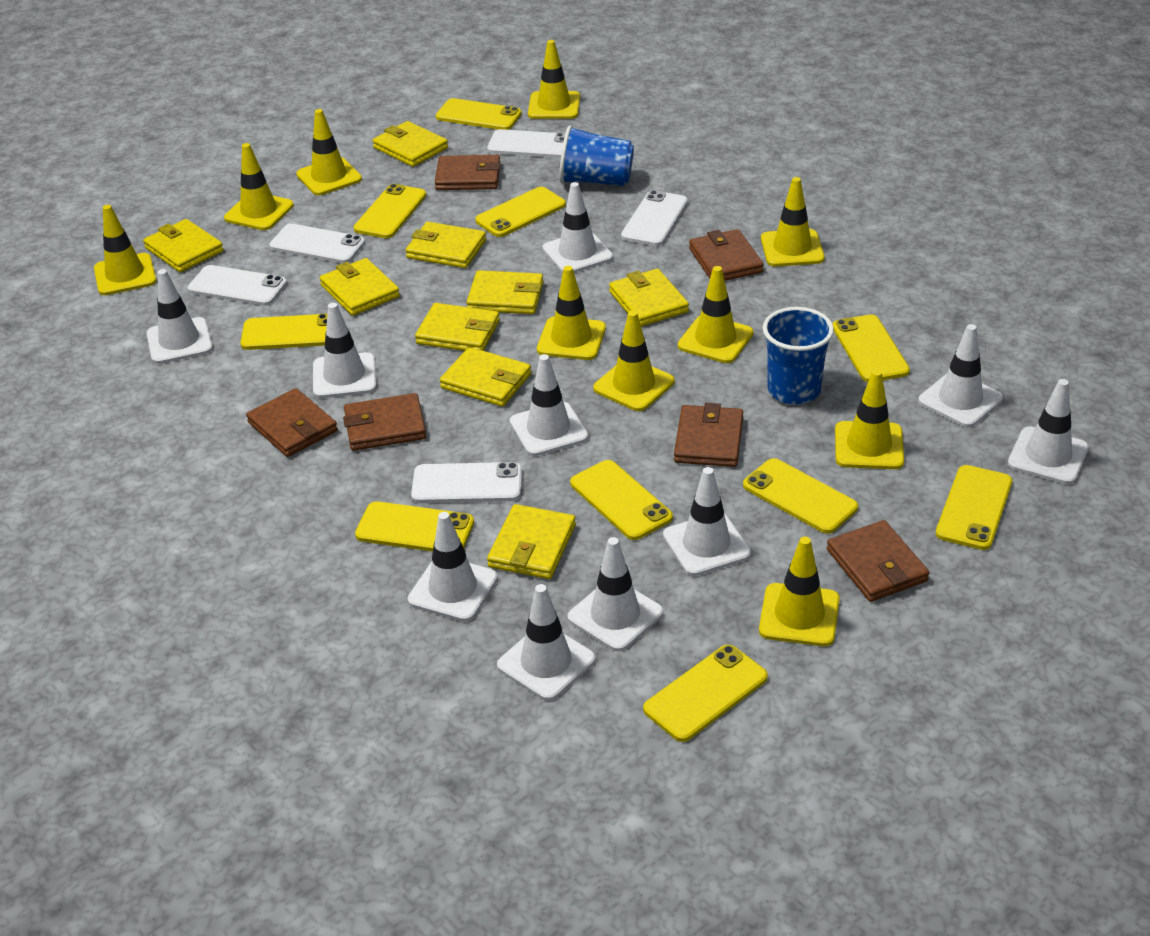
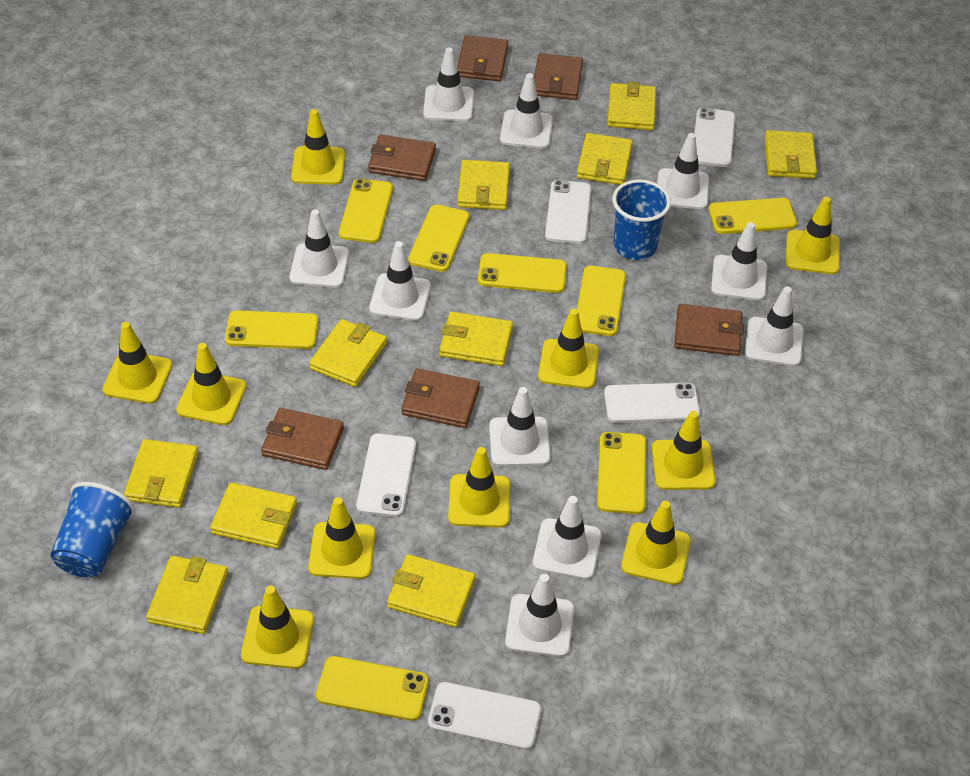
yellow phone: 10 -> 8
yellow wallet: 9 -> 10

